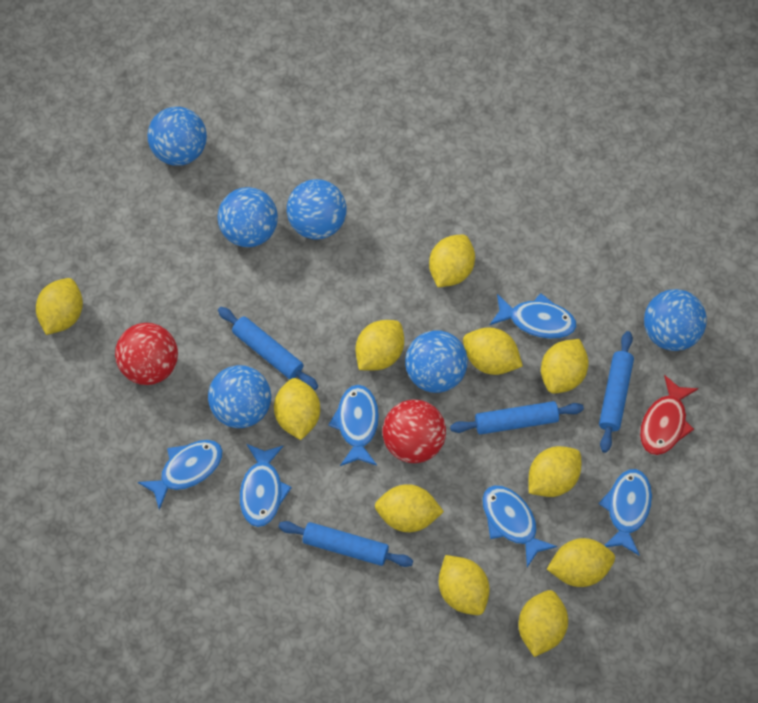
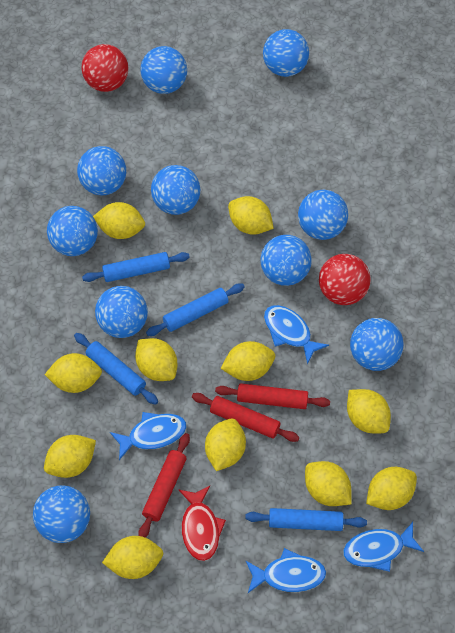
blue ball: 6 -> 10
blue fish: 6 -> 4
red rolling pin: 0 -> 3

